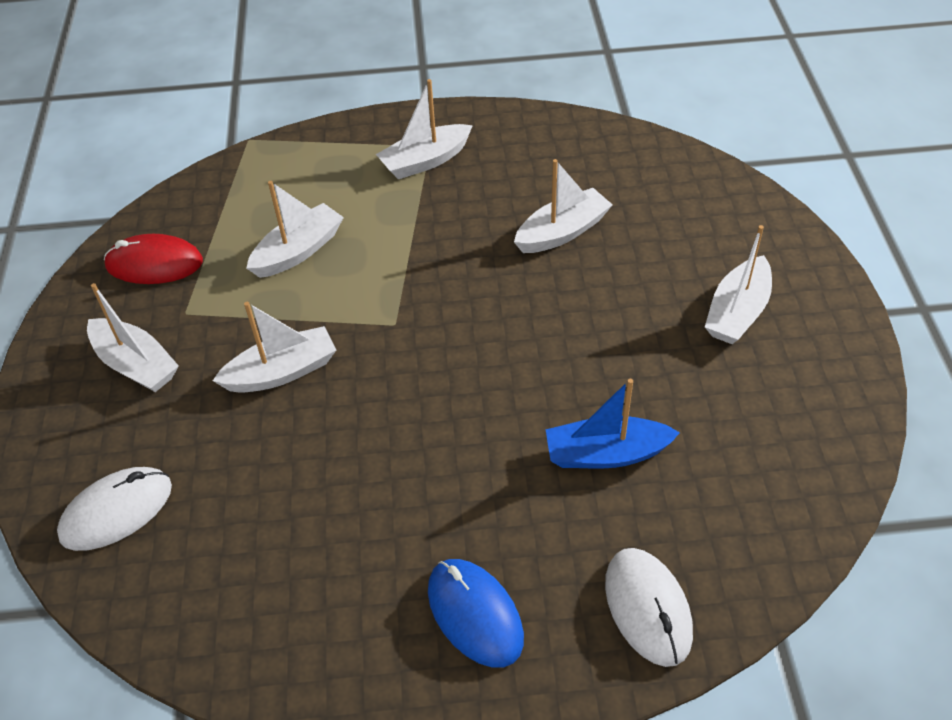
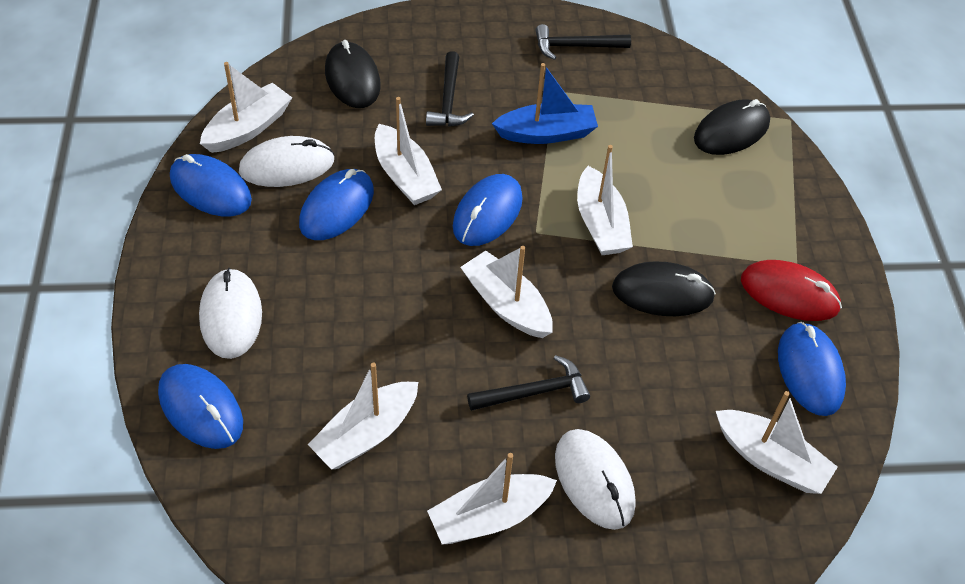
black hammer: 0 -> 3
black mouse: 0 -> 3
blue mouse: 1 -> 5
white boat: 6 -> 7
white mouse: 2 -> 3

